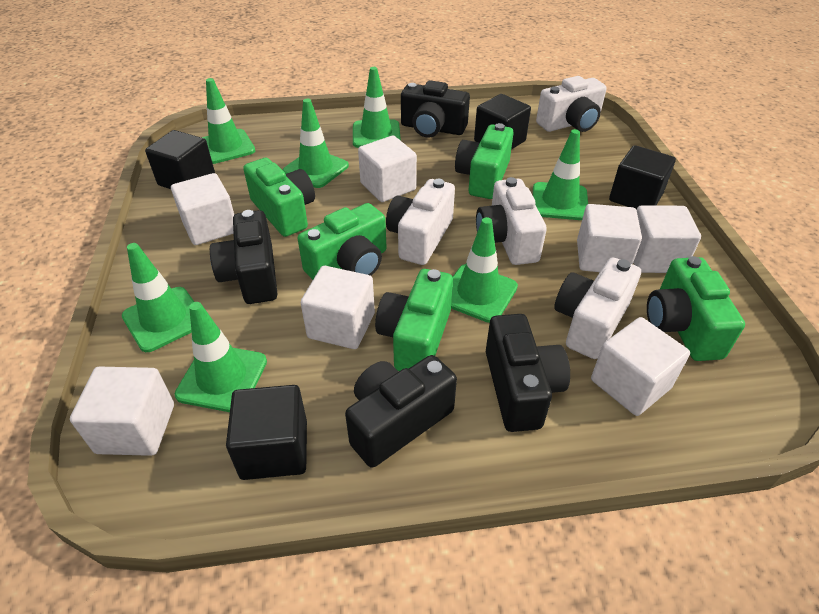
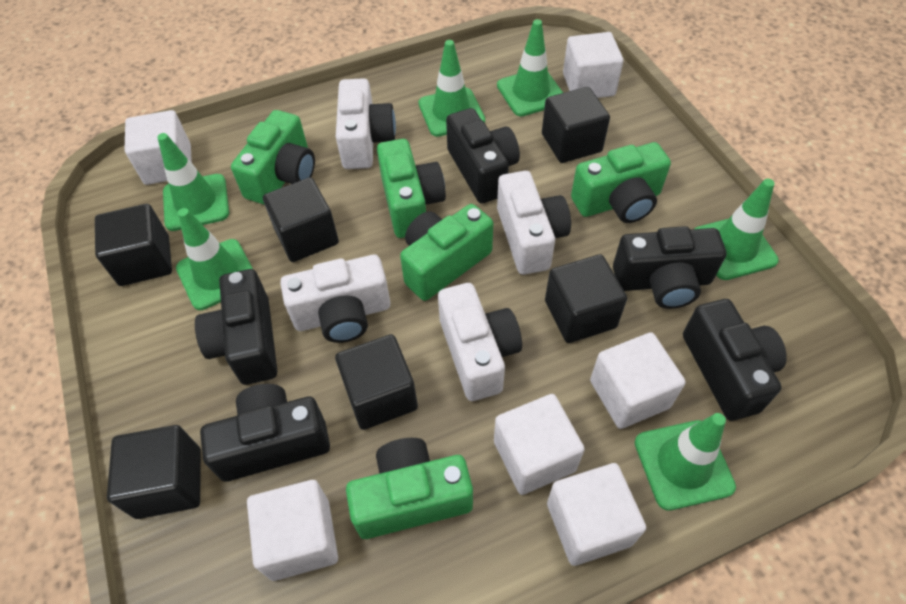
black camera: 4 -> 5
black cube: 4 -> 6
green traffic cone: 7 -> 6
white cube: 7 -> 6

